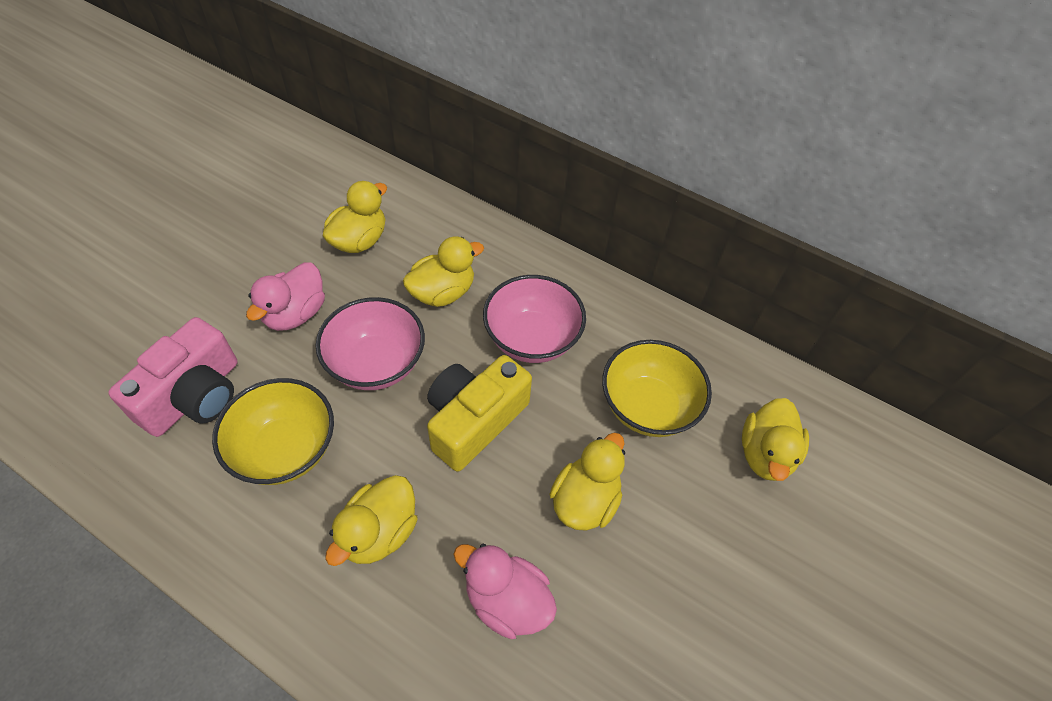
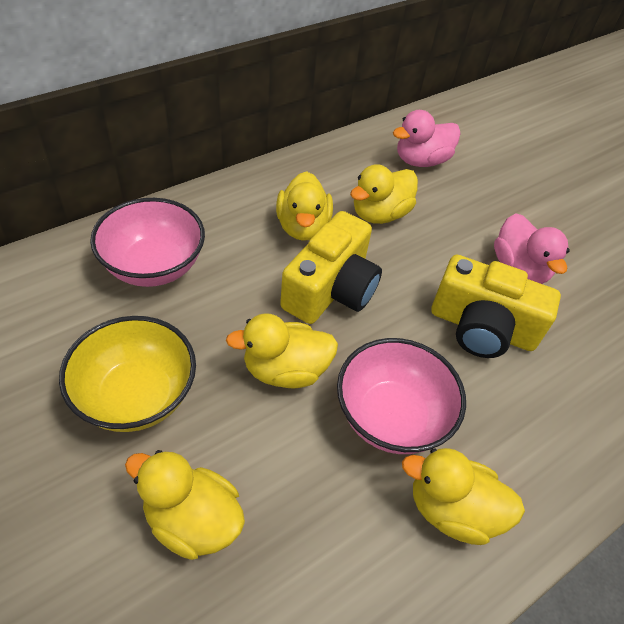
pink camera: 1 -> 0
yellow bowl: 2 -> 1
yellow camera: 1 -> 2

